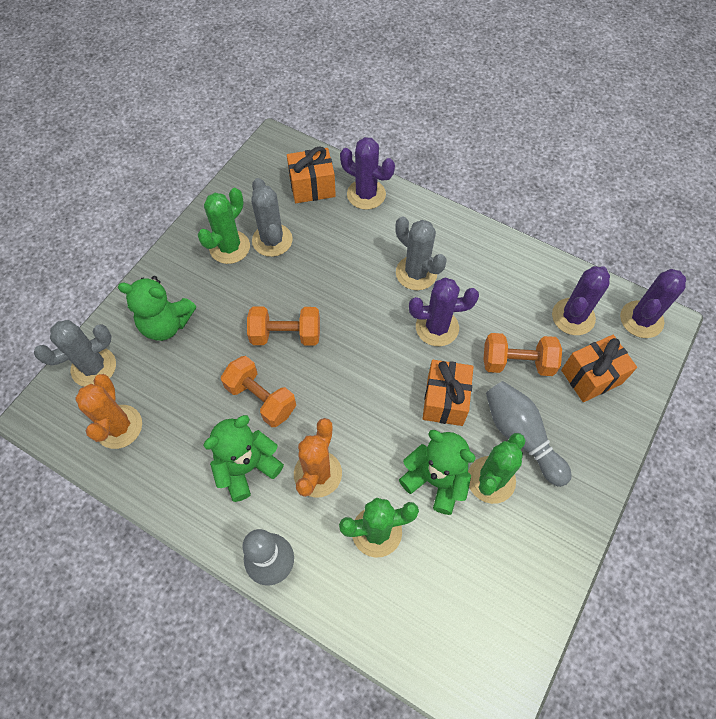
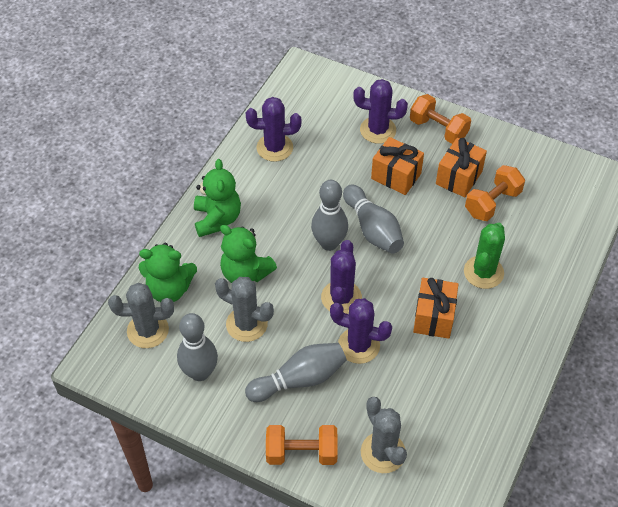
green cactus: 3 -> 1
grey bowling pin: 2 -> 4
orange cactus: 2 -> 0

